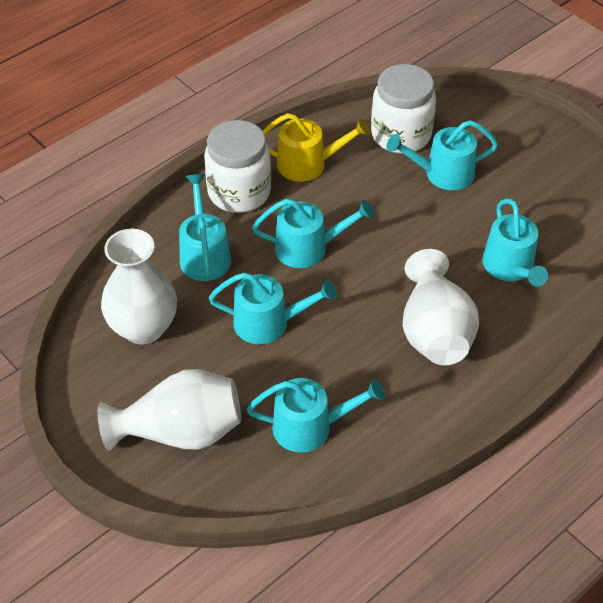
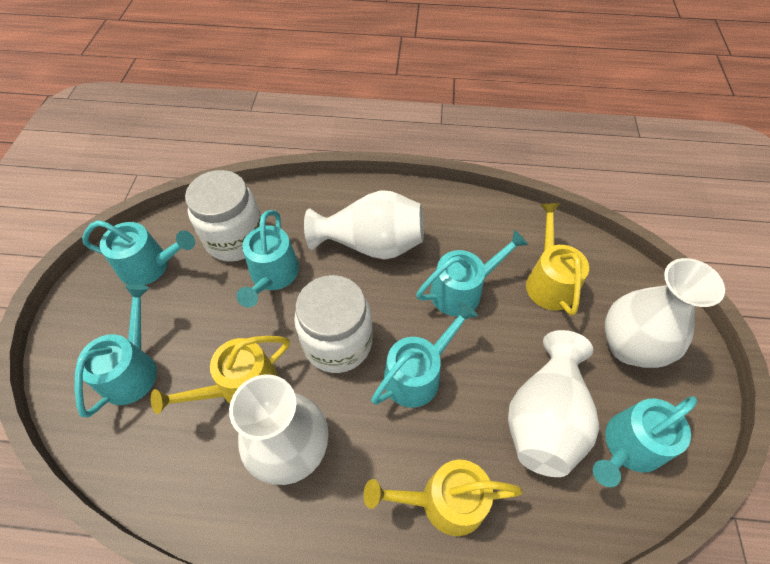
white vase: 3 -> 4
yellow watering can: 1 -> 3

